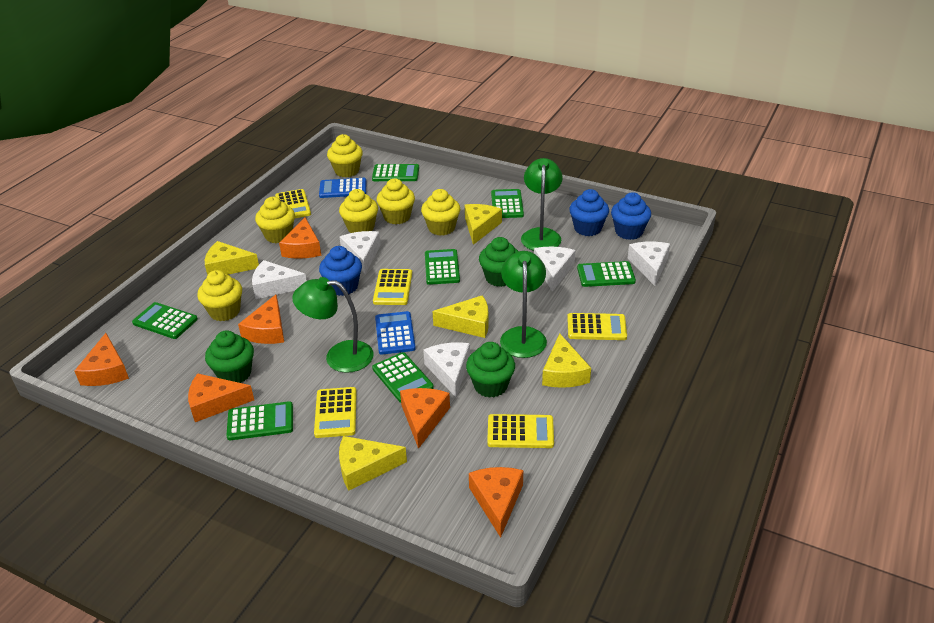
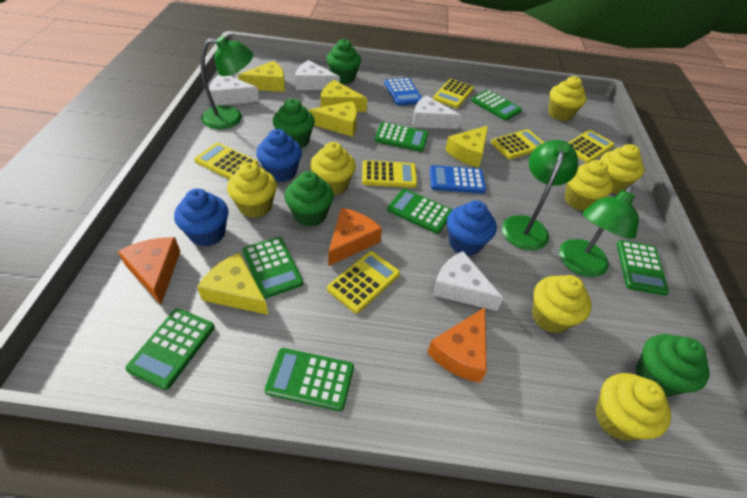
green cupcake: 3 -> 4
orange cheese: 6 -> 3
white cheese: 5 -> 4
yellow calculator: 5 -> 6
yellow cupcake: 6 -> 7

